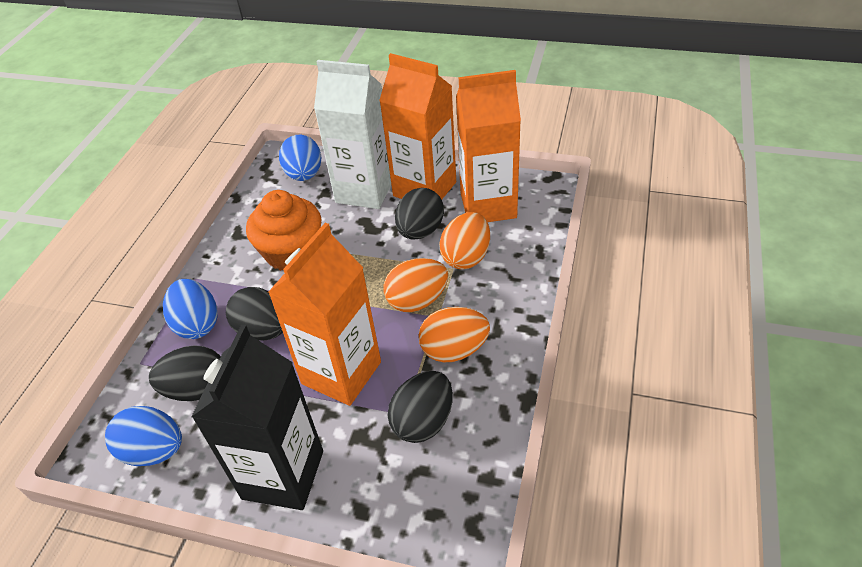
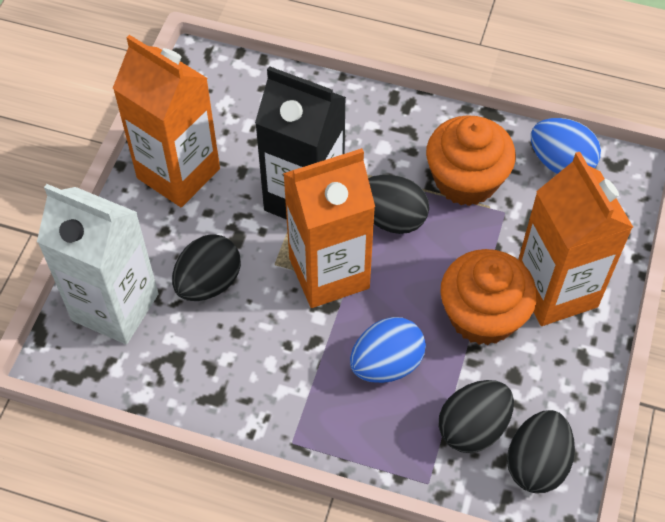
blue egg: 3 -> 2
orange cupcake: 1 -> 2
orange egg: 3 -> 0

